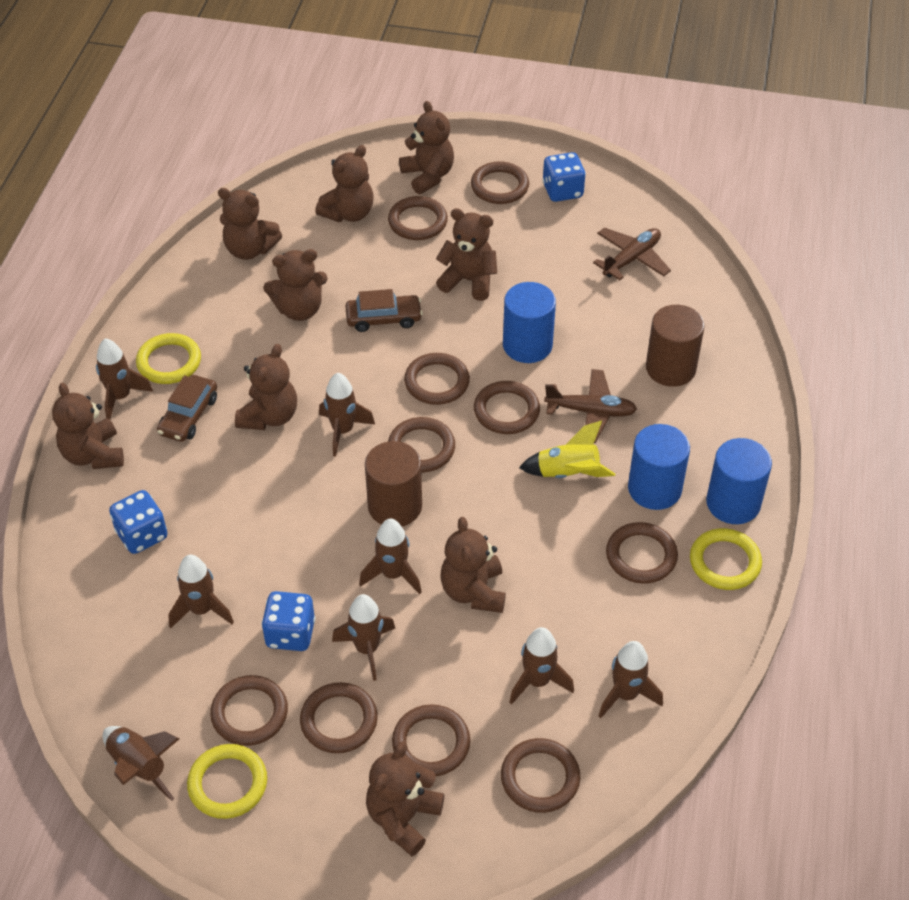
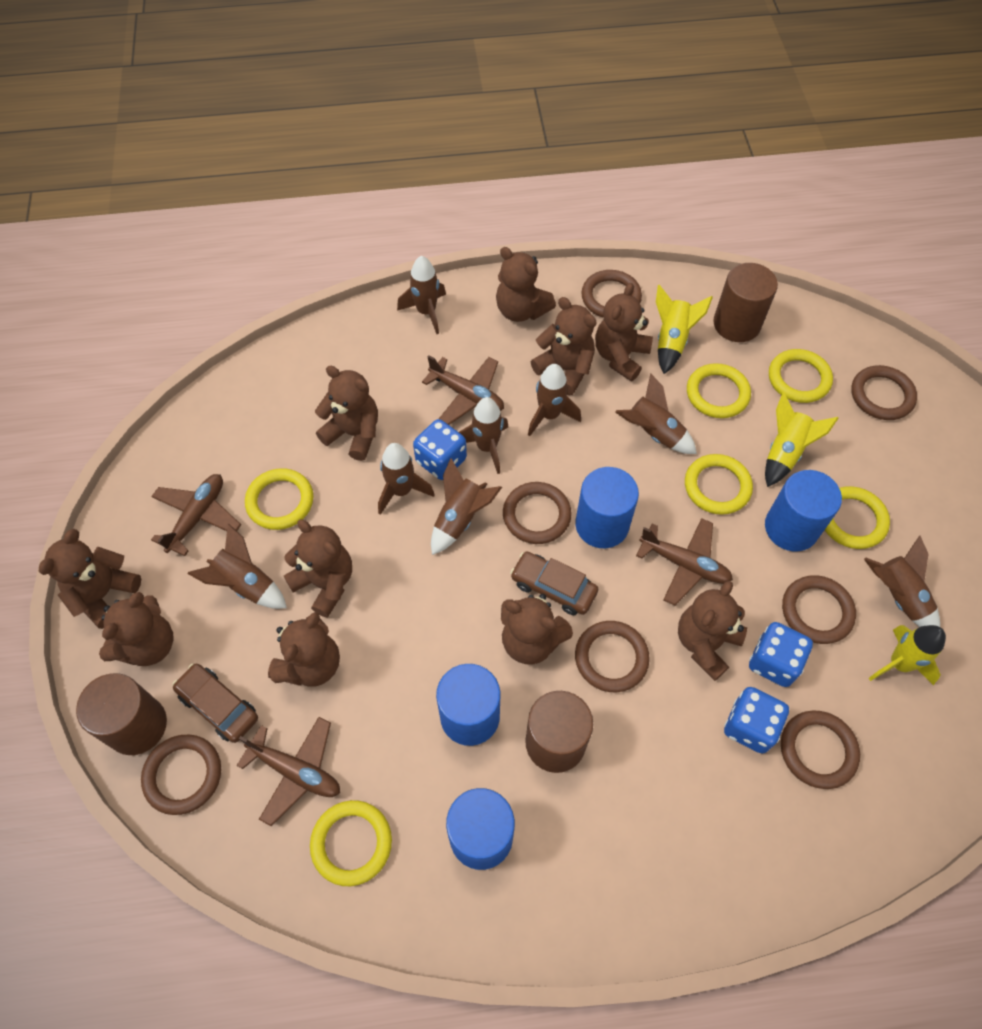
blue cylinder: 3 -> 4
brown cylinder: 2 -> 3
brown plane: 2 -> 4
brown ring: 10 -> 7
brown teddy bear: 9 -> 10
yellow ring: 3 -> 6
yellow rocket: 1 -> 3

